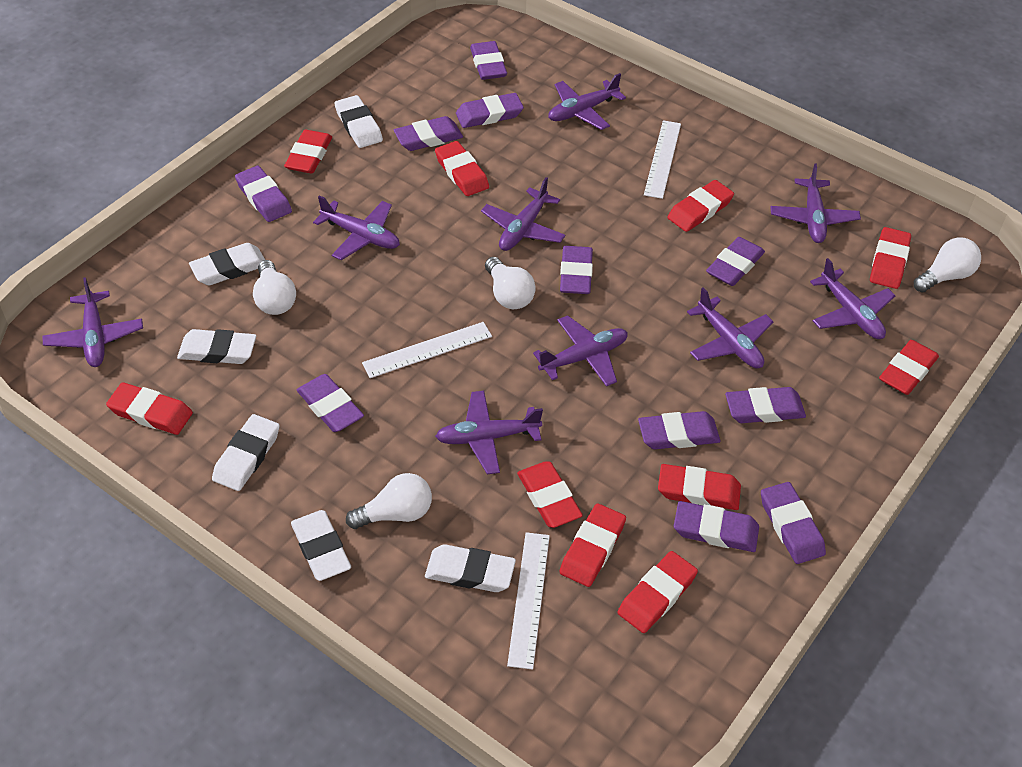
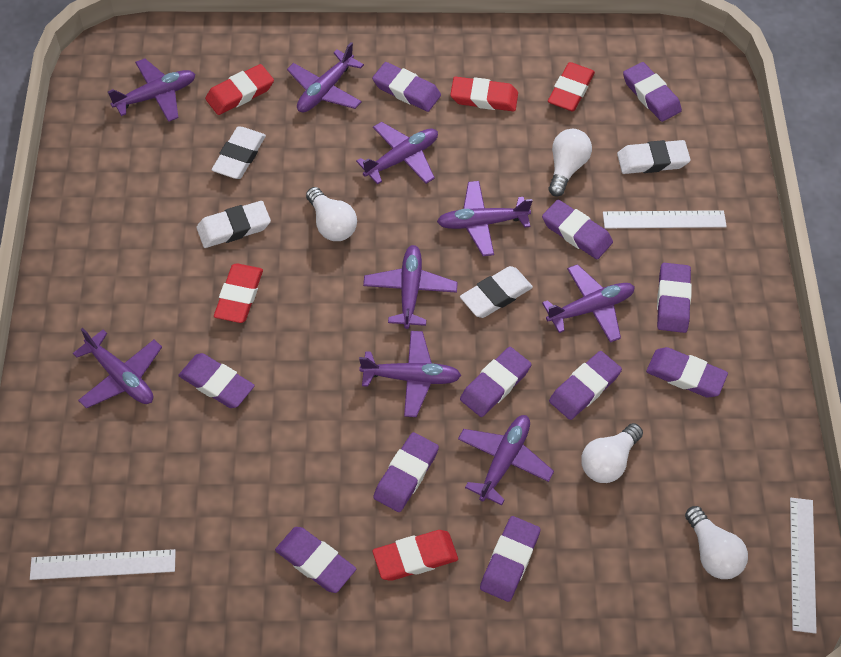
red eraser: 10 -> 5
white eraser: 6 -> 4

